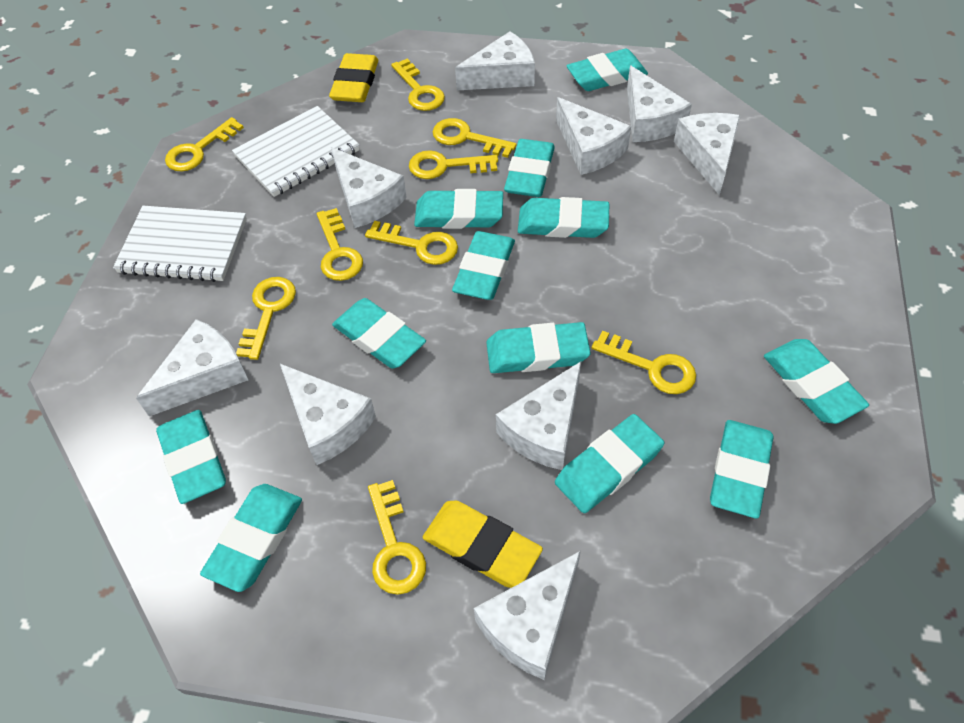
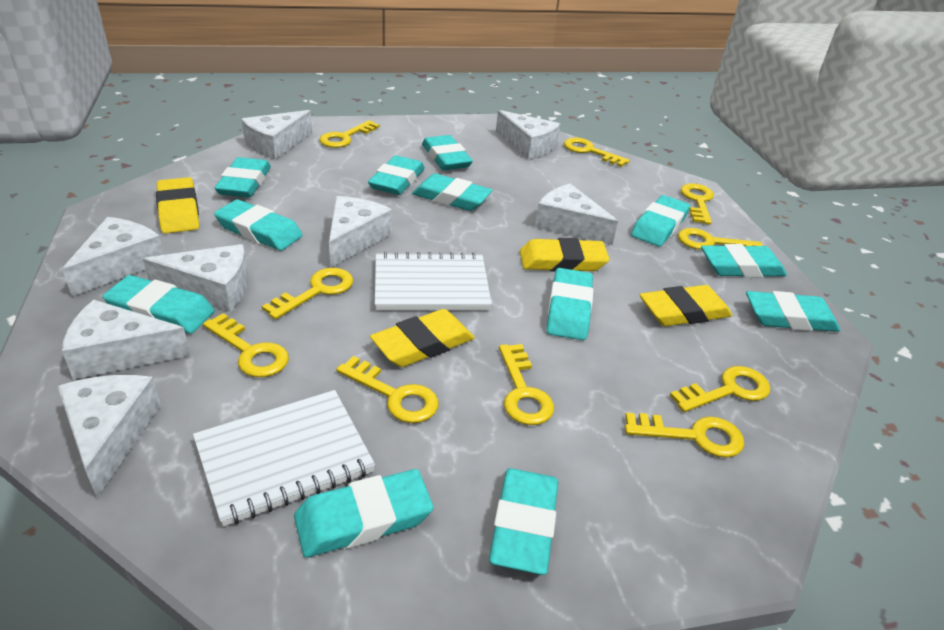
white cheese: 9 -> 8
yellow eraser: 2 -> 4
yellow key: 9 -> 10

